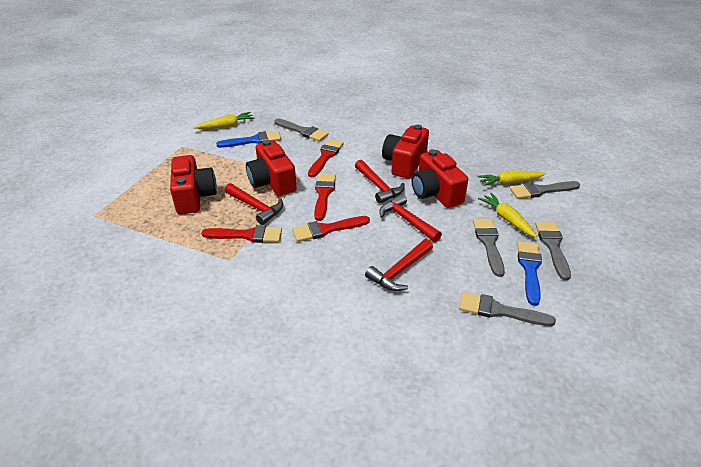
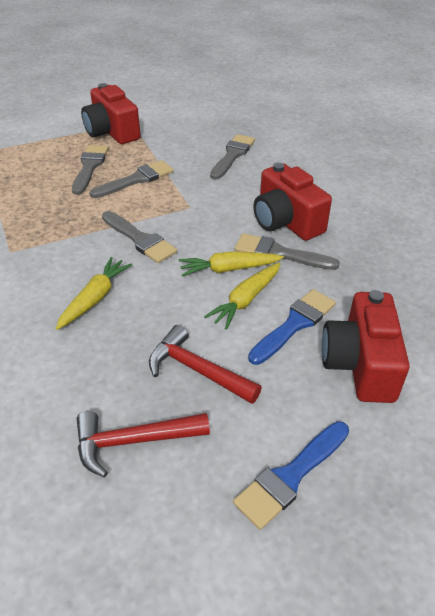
red brush: 4 -> 0
red camera: 4 -> 3
red hammer: 4 -> 2

